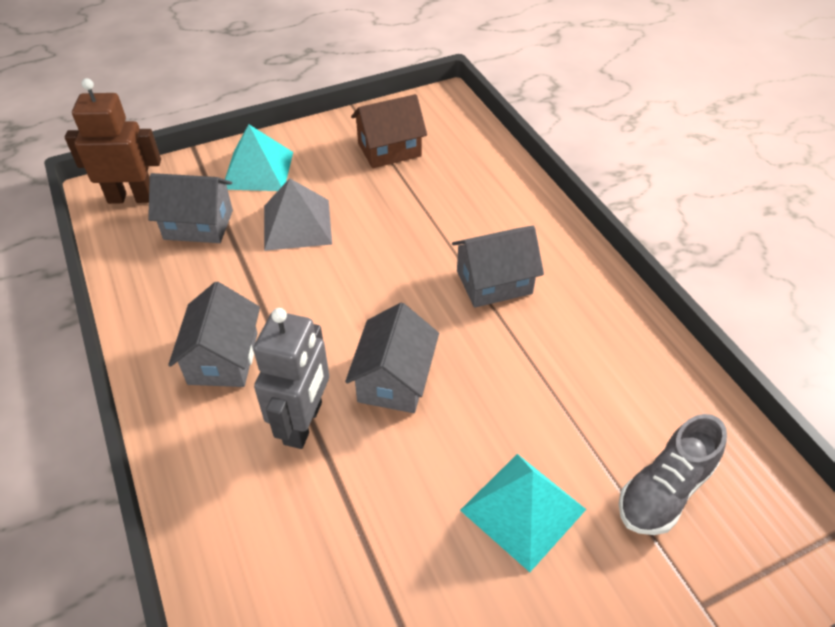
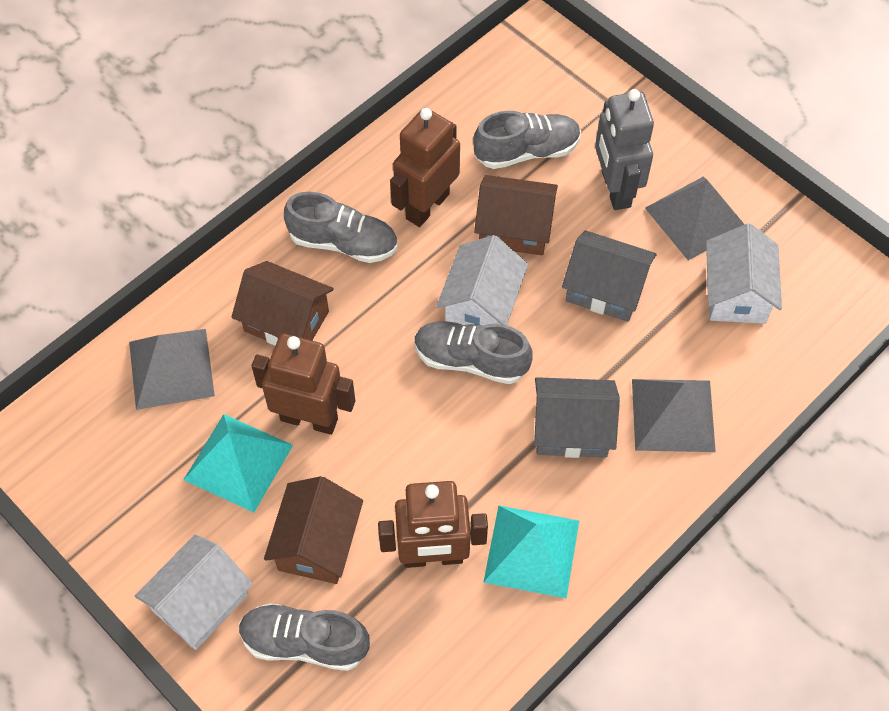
brown house: 1 -> 3
brown robot: 1 -> 3
grey house: 4 -> 2
grey pyramid: 1 -> 3
grey shoe: 1 -> 4
white house: 0 -> 3

